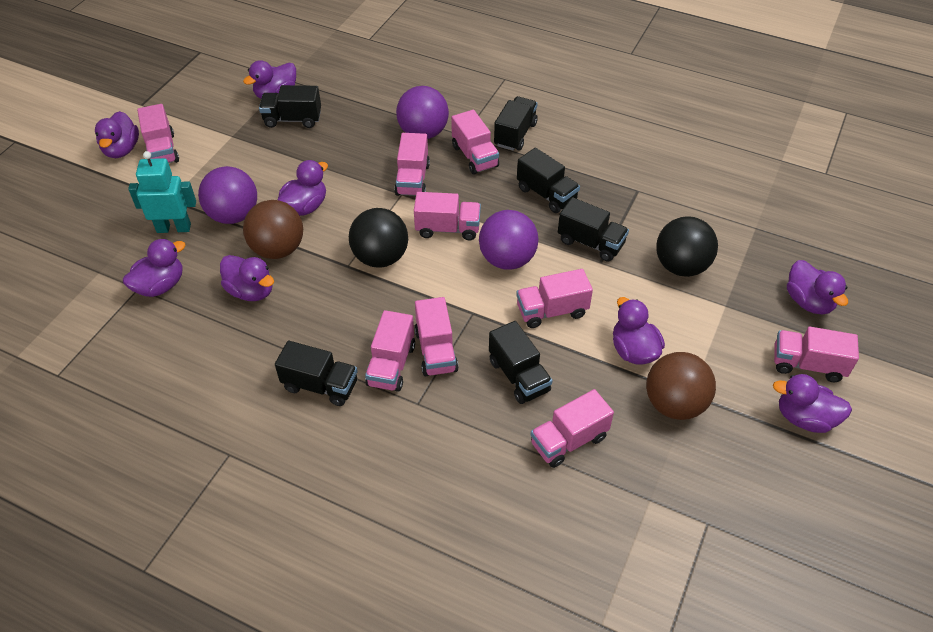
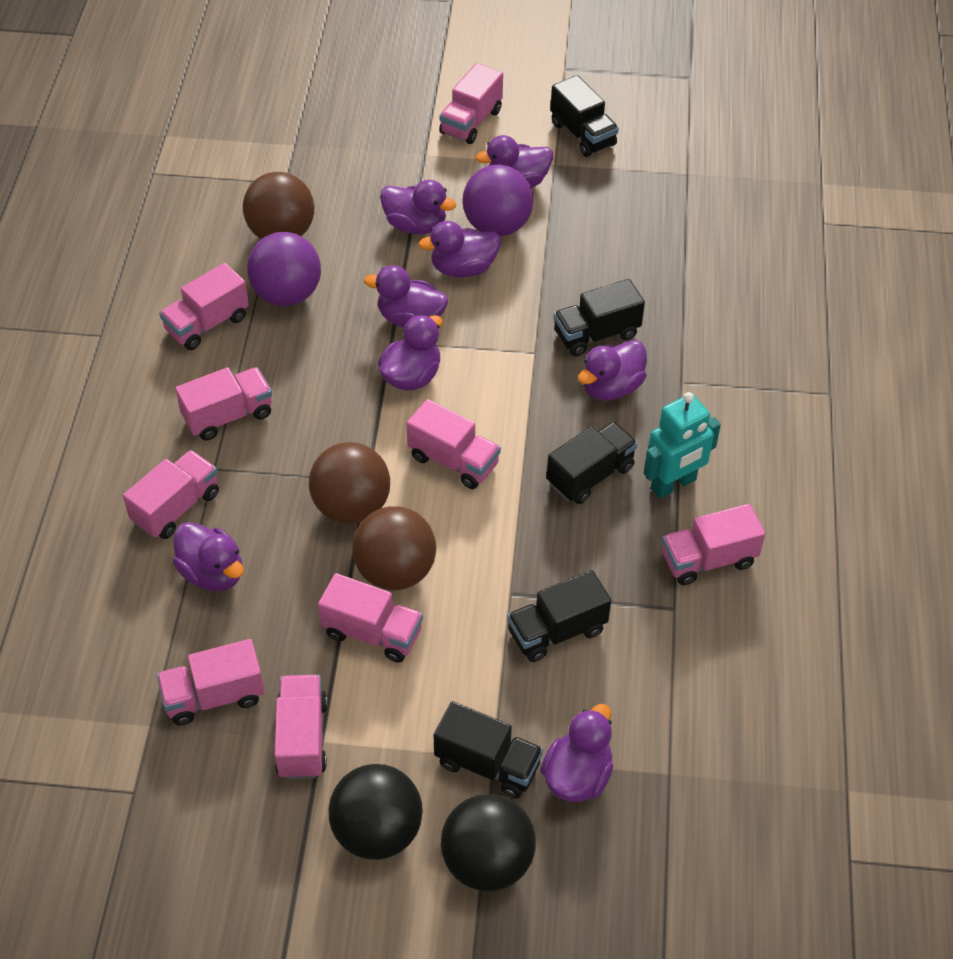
black truck: 6 -> 5
brown ball: 2 -> 3
purple ball: 3 -> 2

